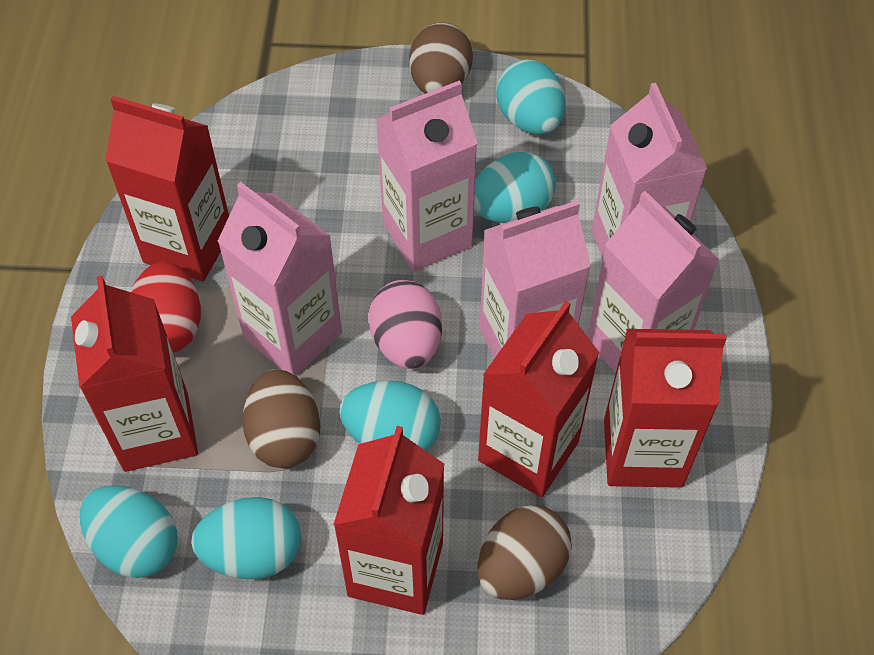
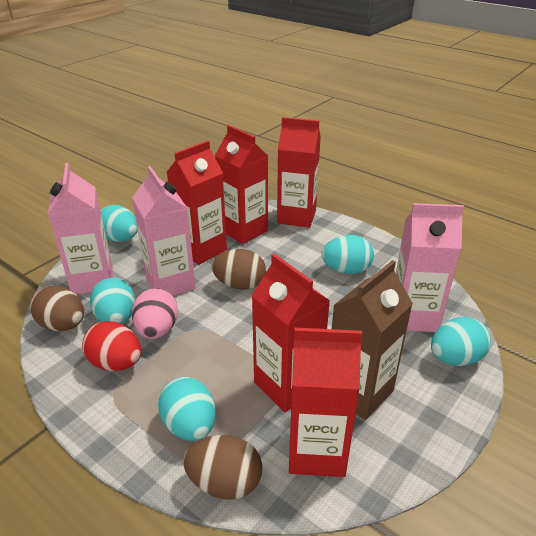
brown carton: 0 -> 1
pink carton: 5 -> 3

